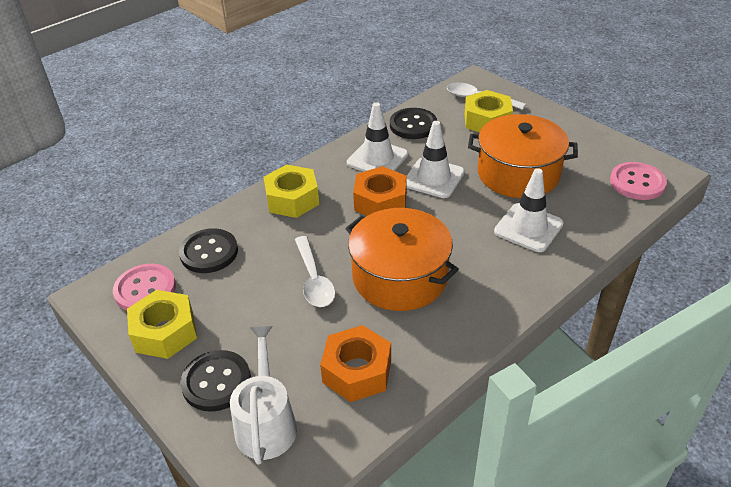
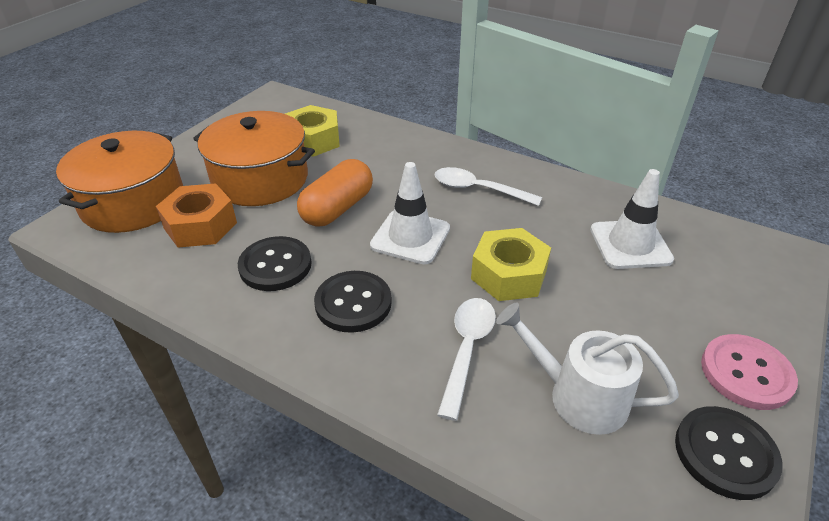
orange capsule: 0 -> 1
orange nut: 2 -> 1
pink button: 2 -> 1
white traffic cone: 3 -> 2
yellow nut: 3 -> 2

